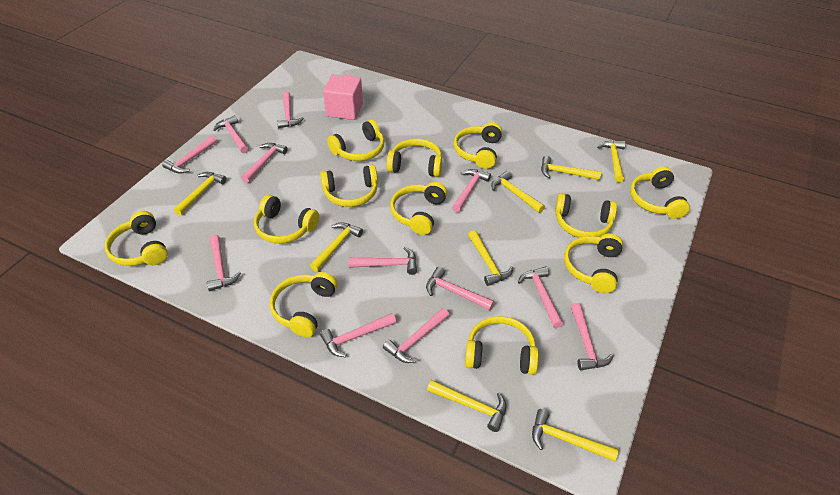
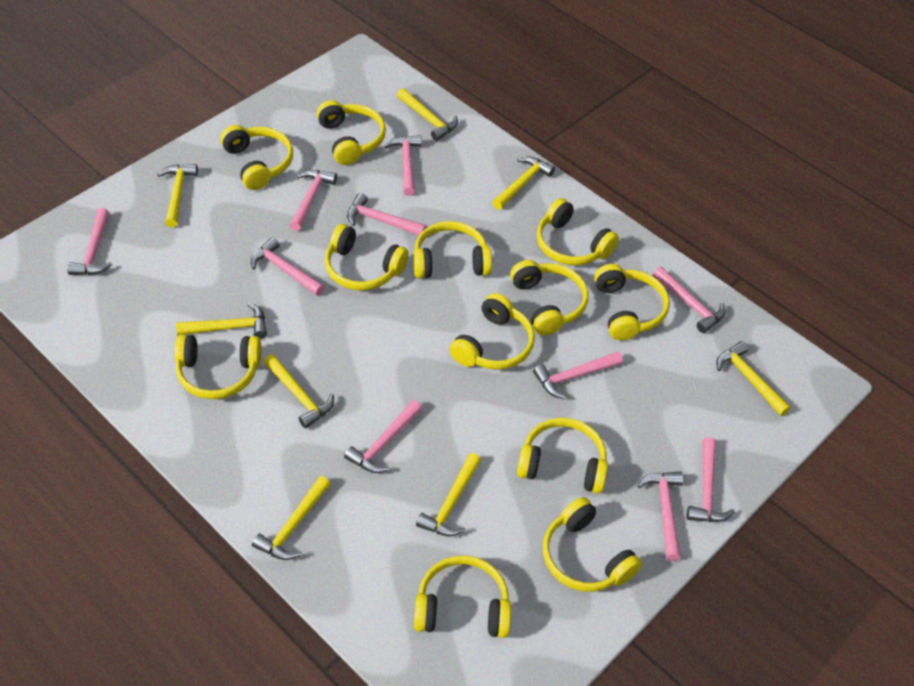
pink cube: 1 -> 0
pink hammer: 12 -> 10

